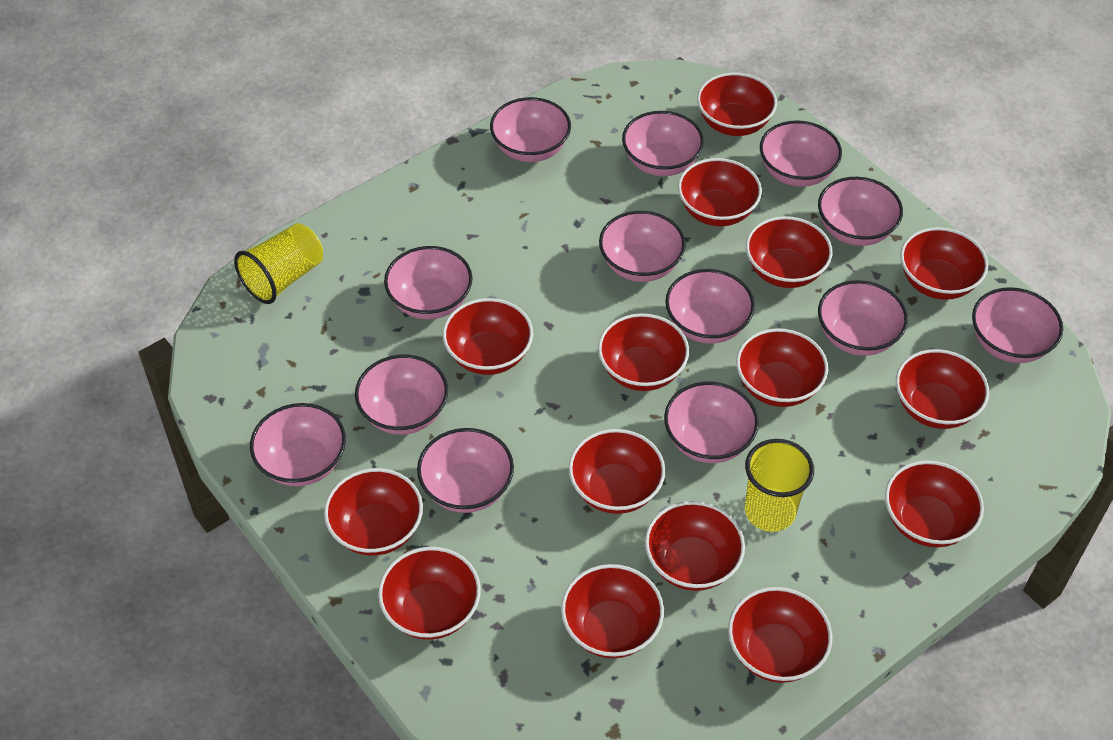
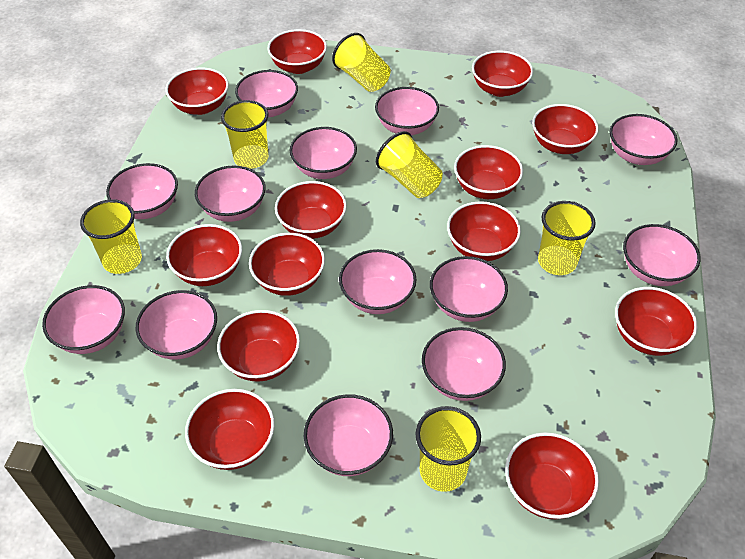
red bowl: 15 -> 13
yellow cup: 2 -> 6

